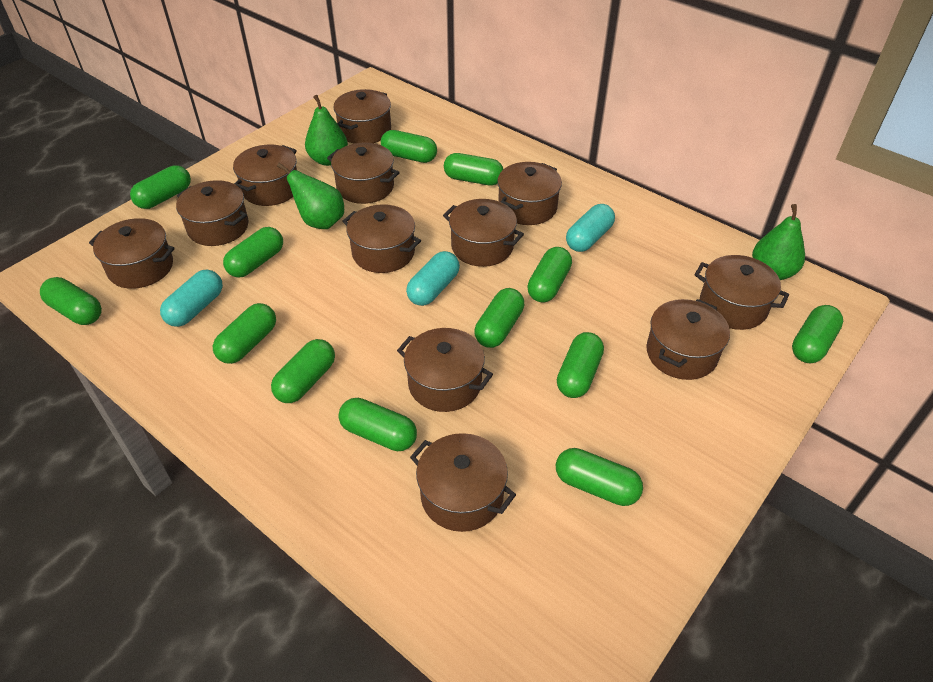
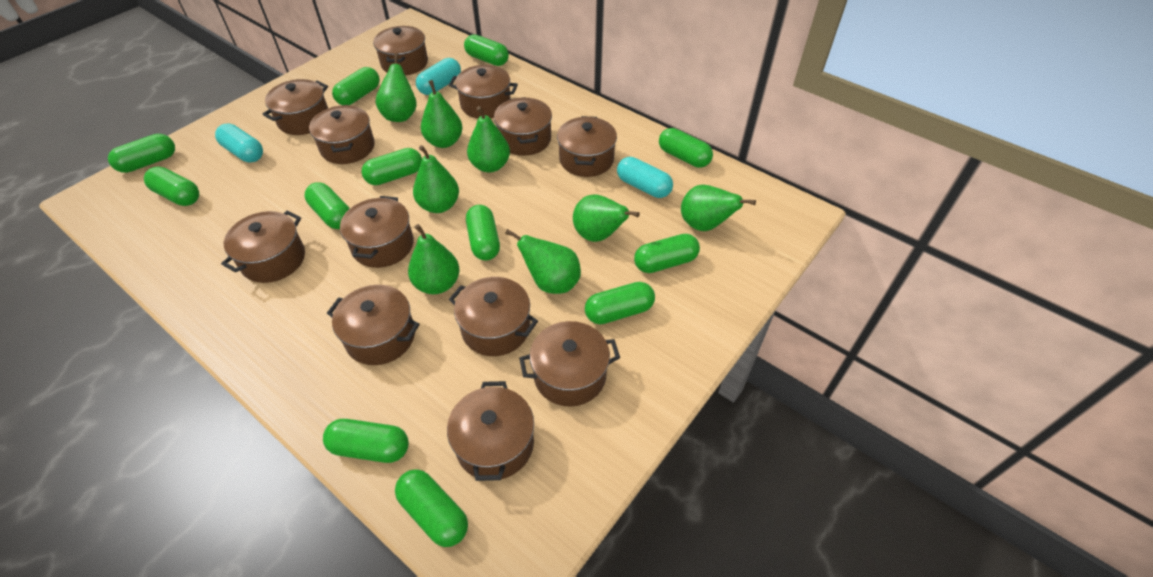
green capsule: 13 -> 12
green pear: 3 -> 8

